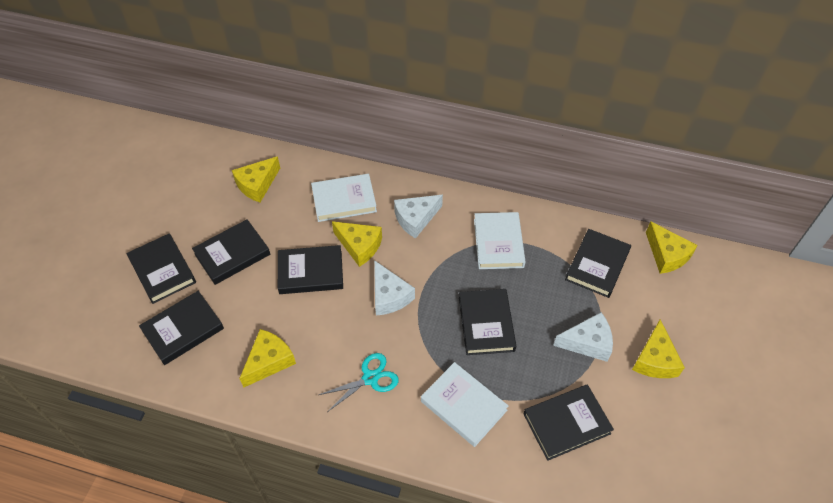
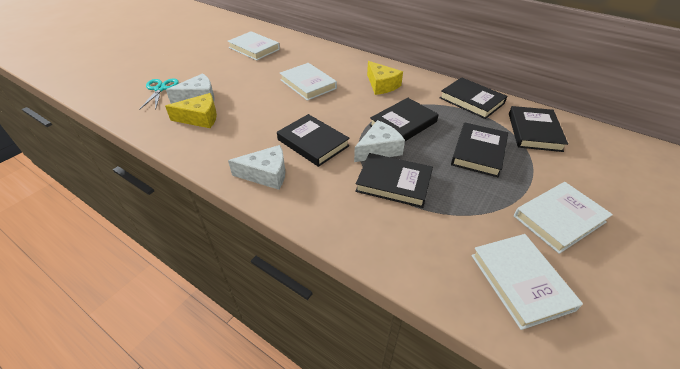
black book: 7 -> 6
white book: 3 -> 4
yellow cheese: 5 -> 2

